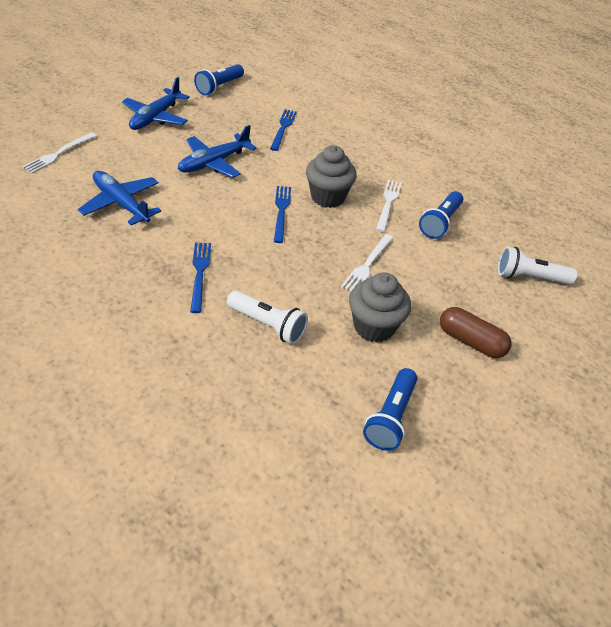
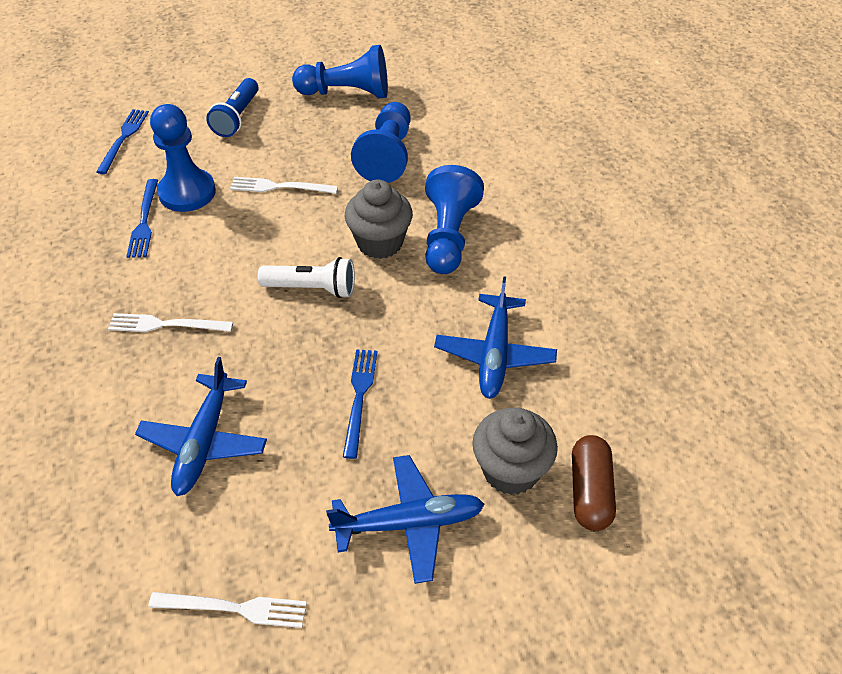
blue flashlight: 3 -> 1
blue pawn: 0 -> 4
white flashlight: 2 -> 1

